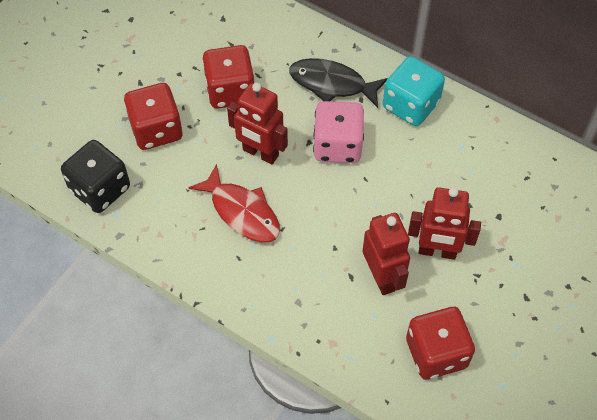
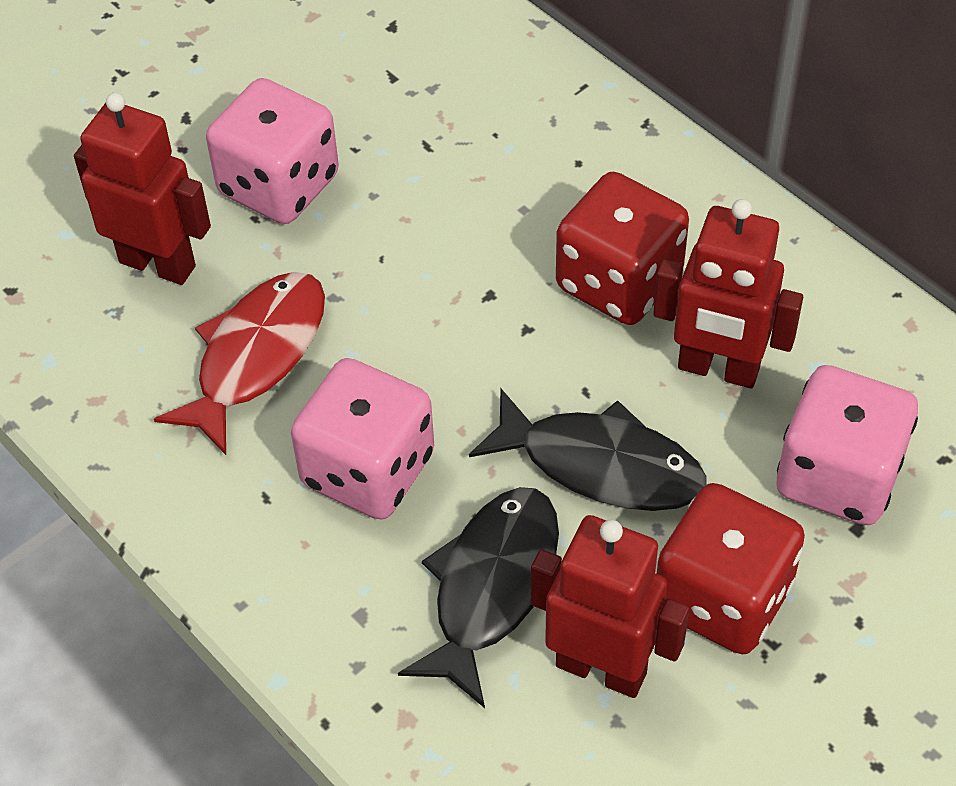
black dice: 1 -> 0
black fish: 1 -> 2
pink dice: 1 -> 3
red dice: 3 -> 2
turquoise dice: 1 -> 0

